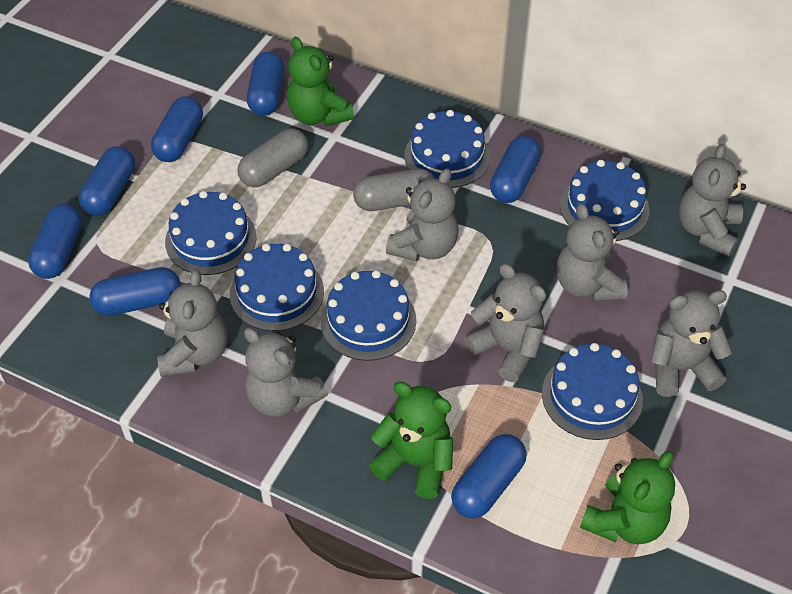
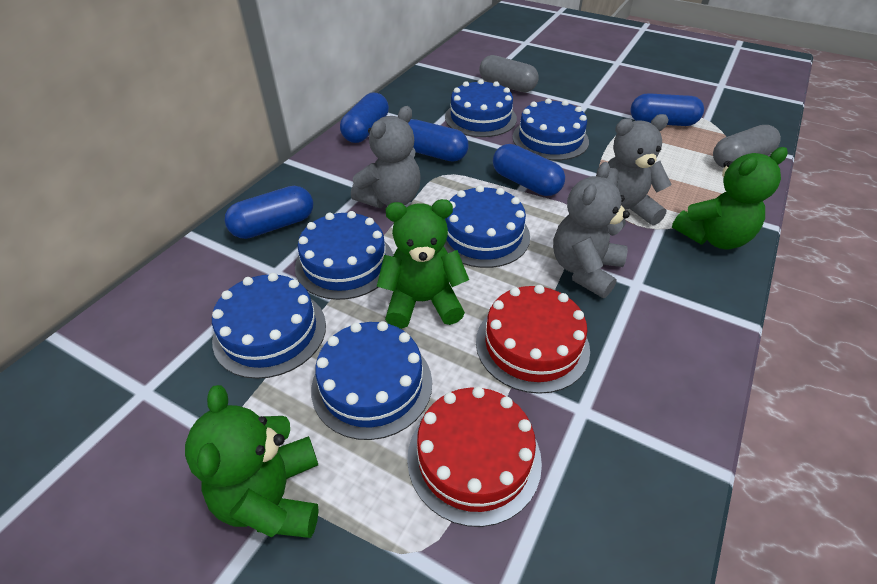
blue capsule: 7 -> 5
grey teddy bear: 7 -> 3
red cake: 0 -> 2

